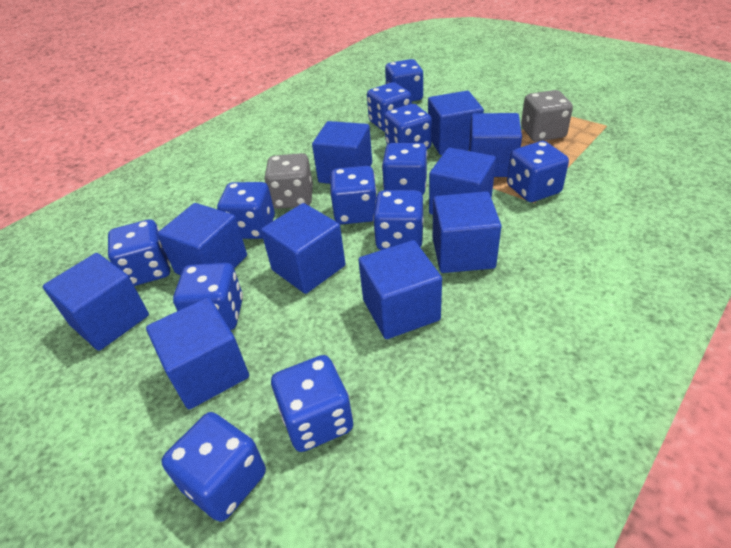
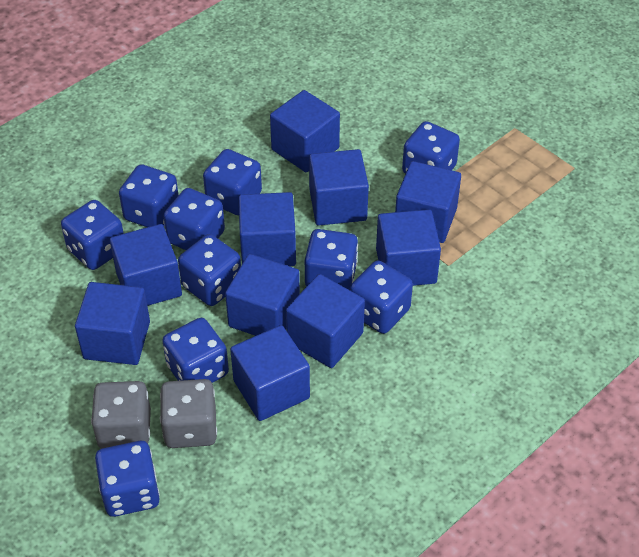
blue dice: 12 -> 10

